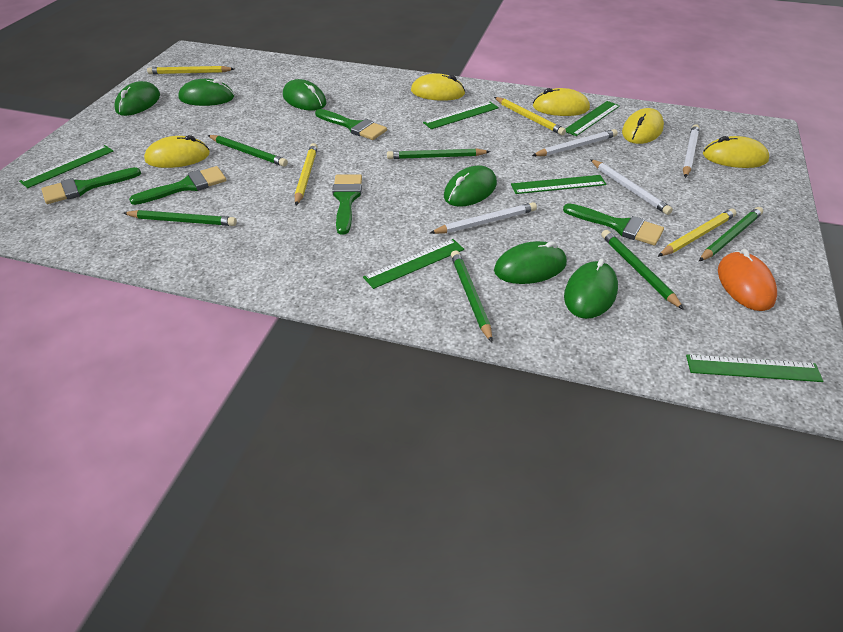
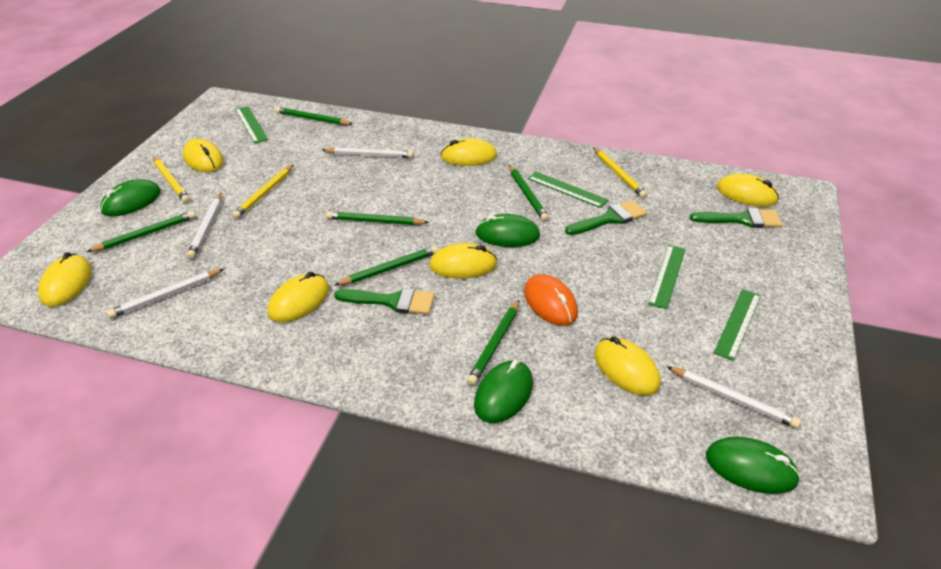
green brush: 5 -> 3
green mouse: 6 -> 4
green ruler: 6 -> 4
yellow mouse: 5 -> 7
yellow pencil: 4 -> 3

